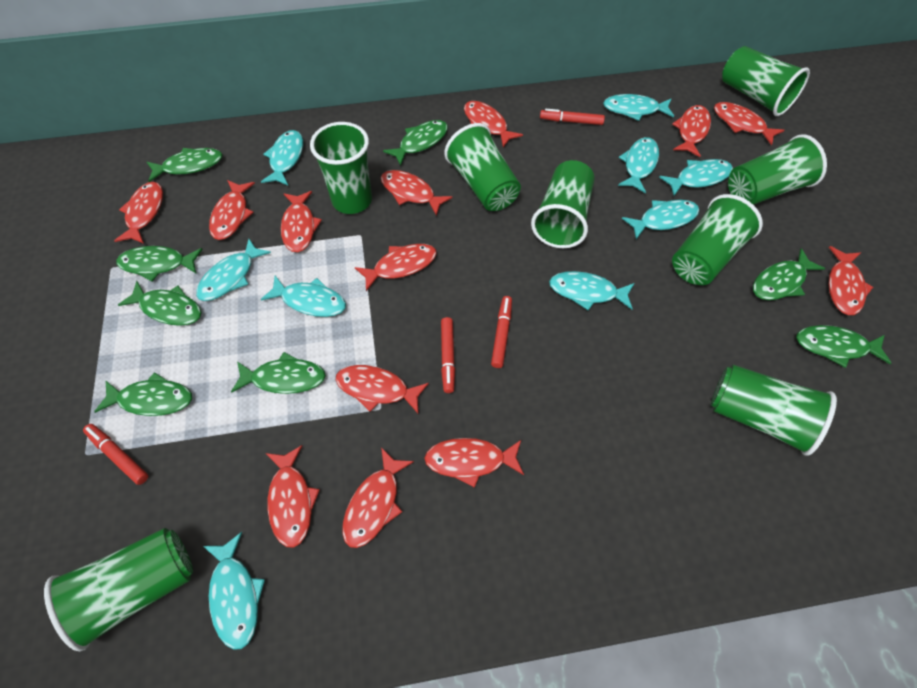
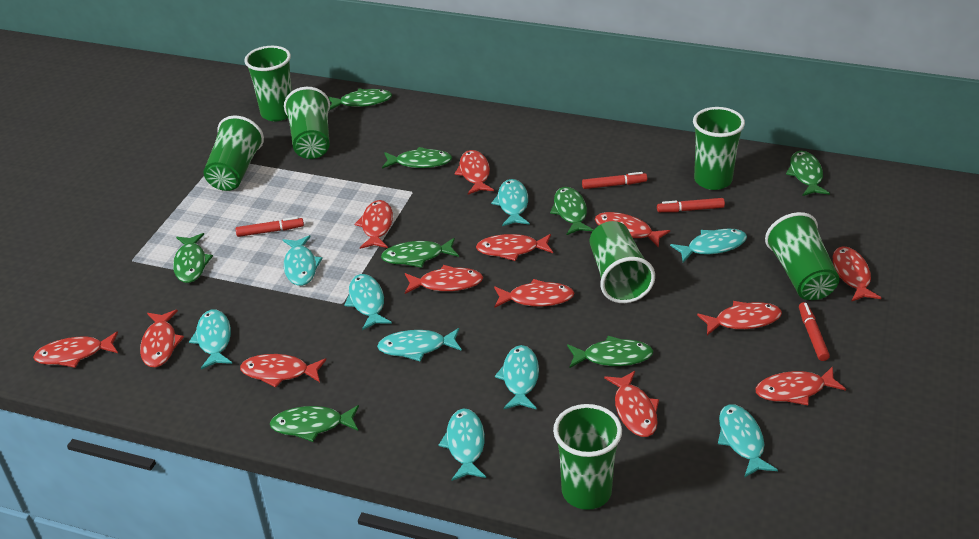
green cup: 8 -> 7

